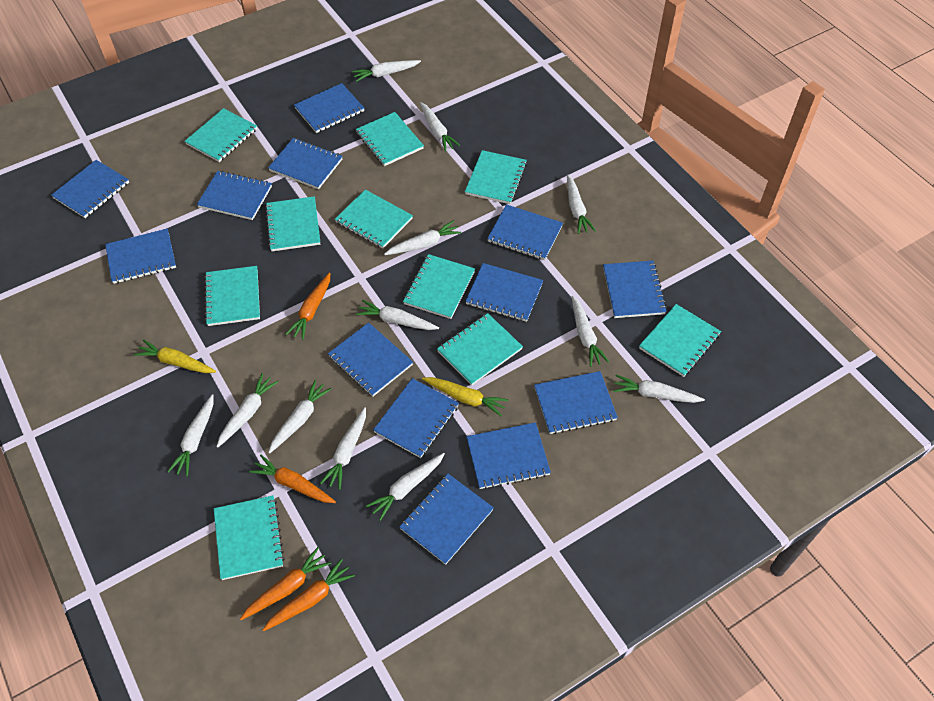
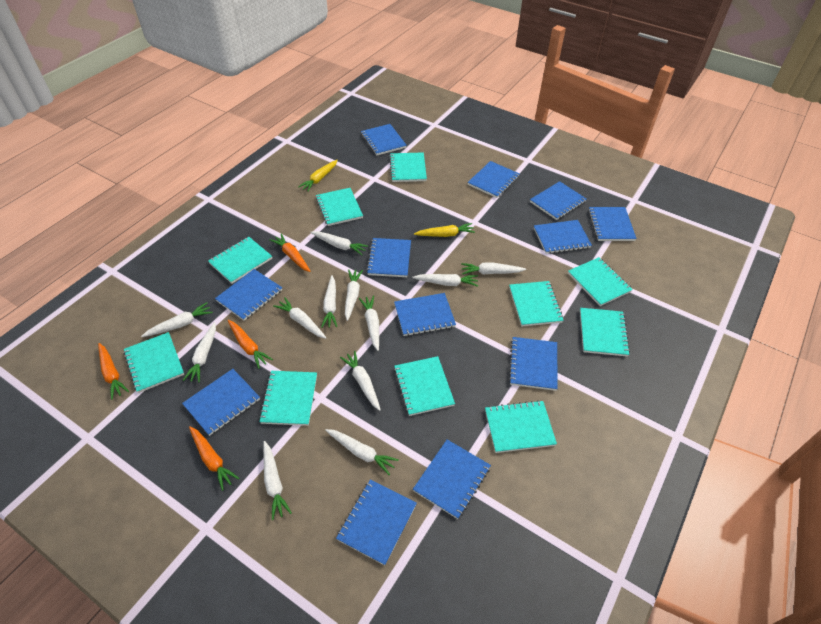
blue notebook: 13 -> 12

